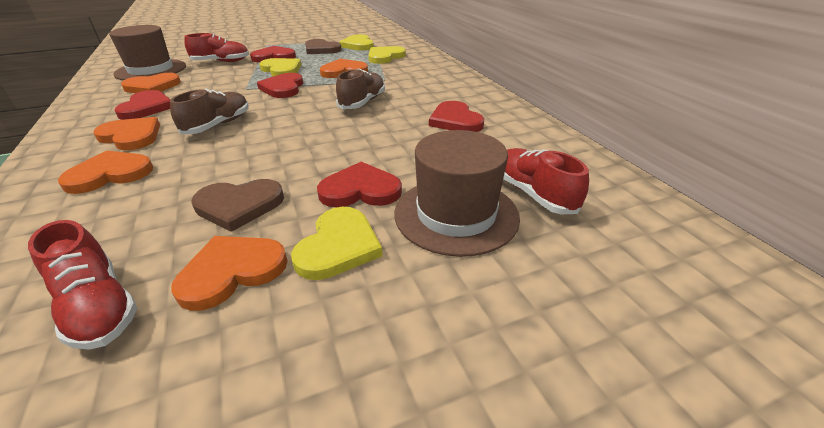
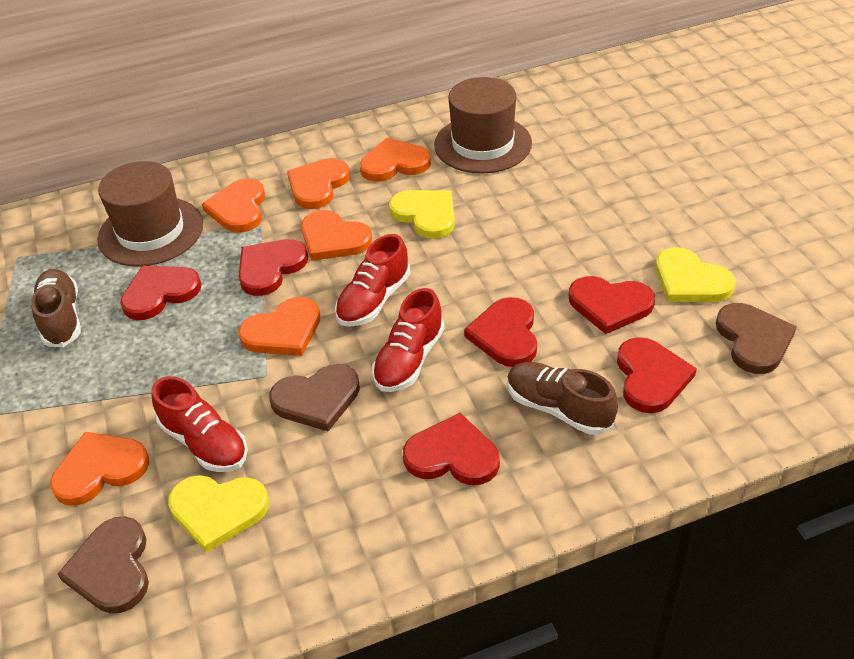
brown heart: 2 -> 3
orange heart: 5 -> 6
red heart: 5 -> 6
yellow heart: 4 -> 3

